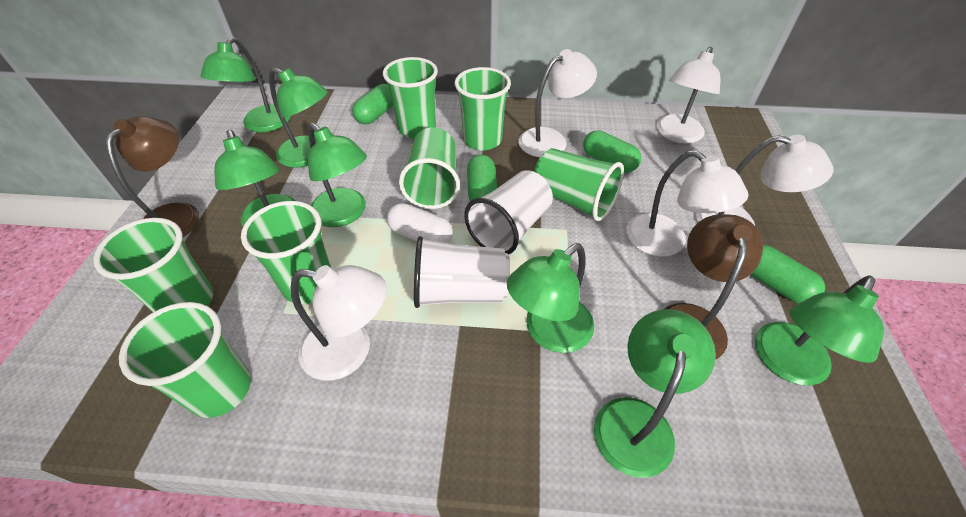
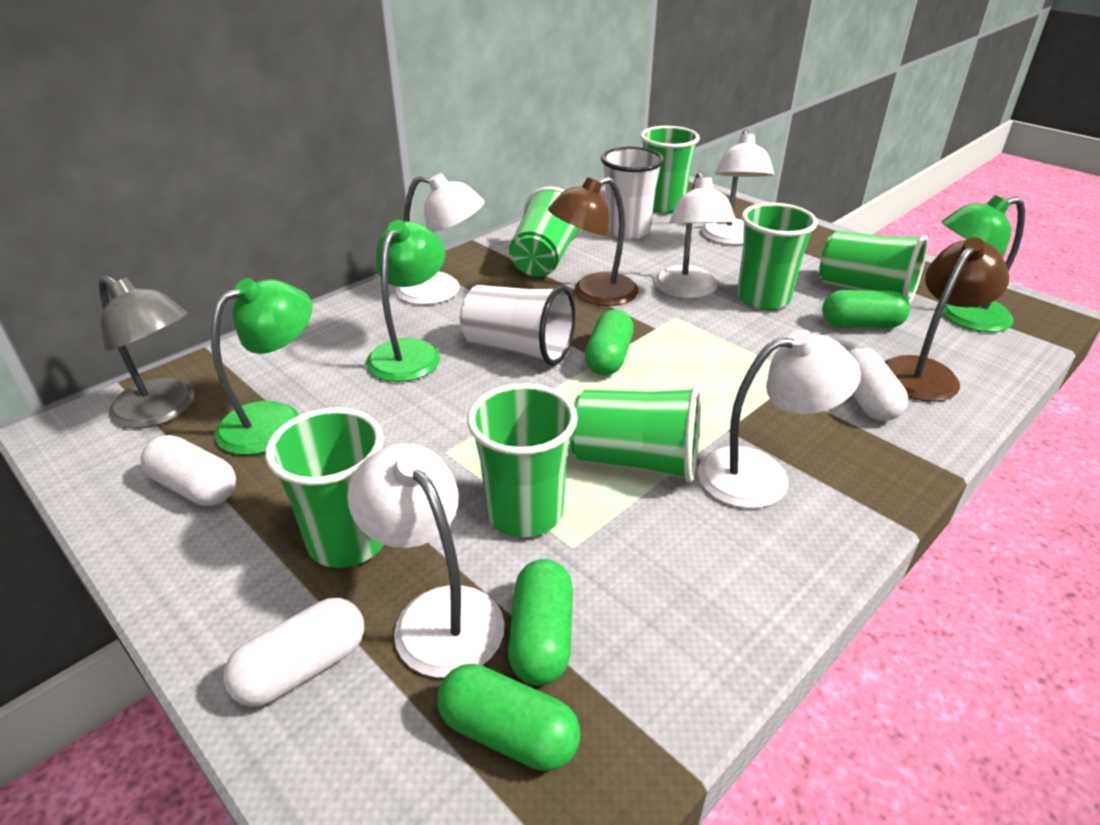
green lamp: 7 -> 3
grey lamp: 0 -> 1
white capsule: 1 -> 3

